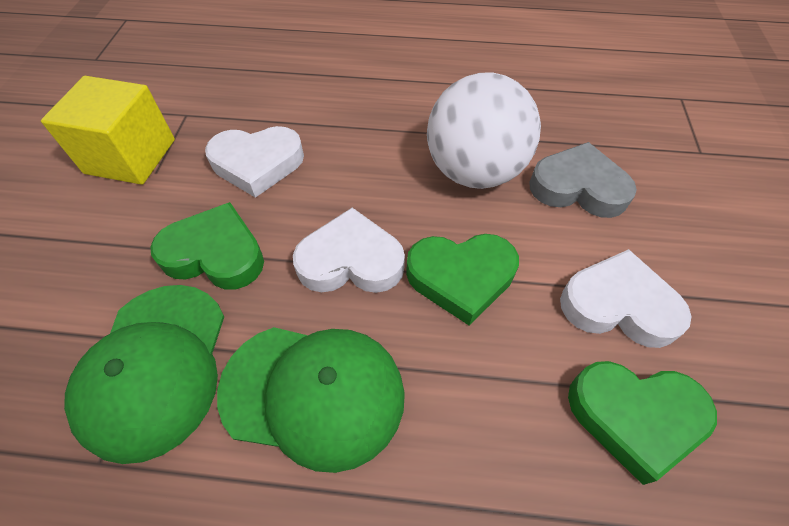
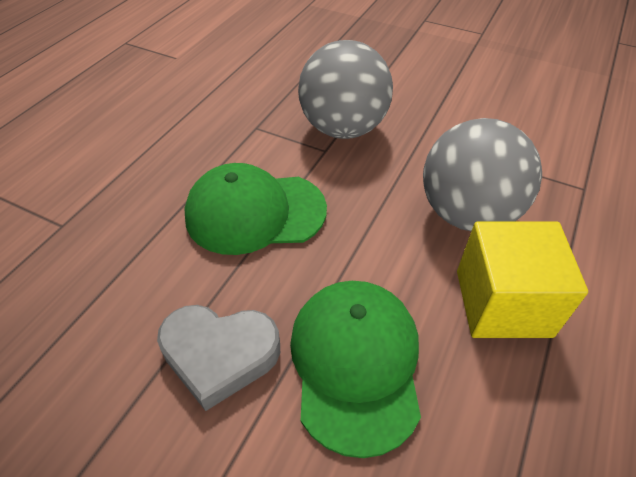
green heart: 3 -> 0
grey ball: 0 -> 2
white ball: 1 -> 0
white heart: 3 -> 0

